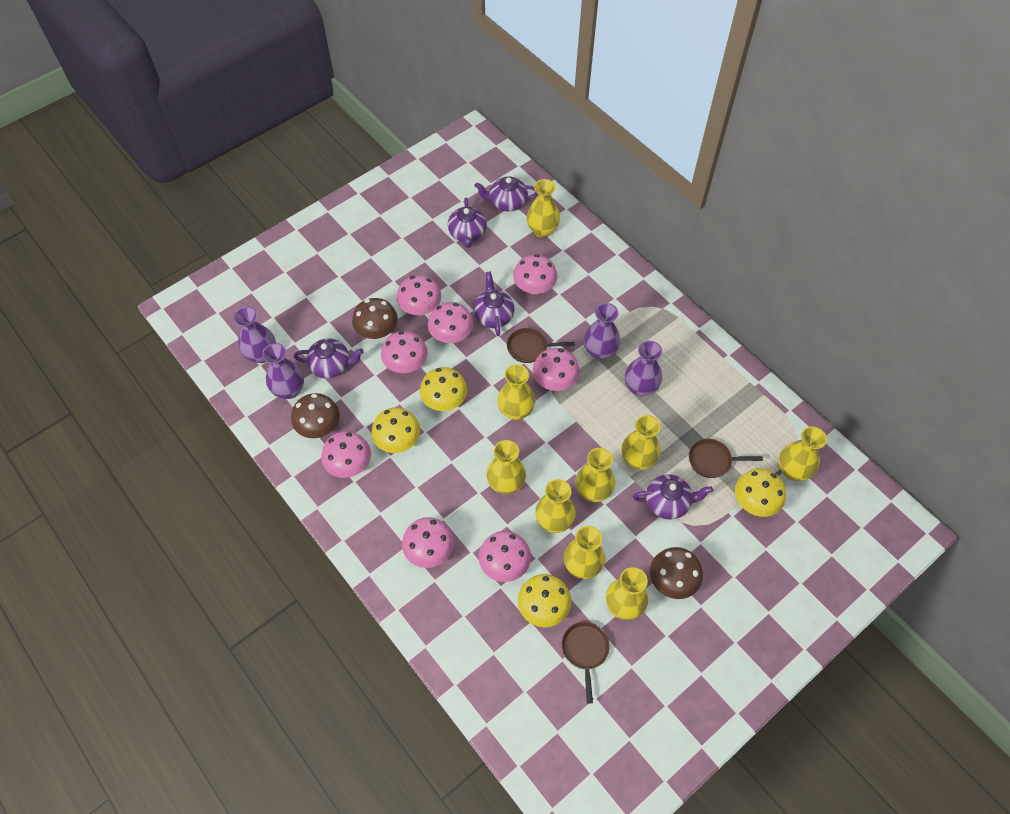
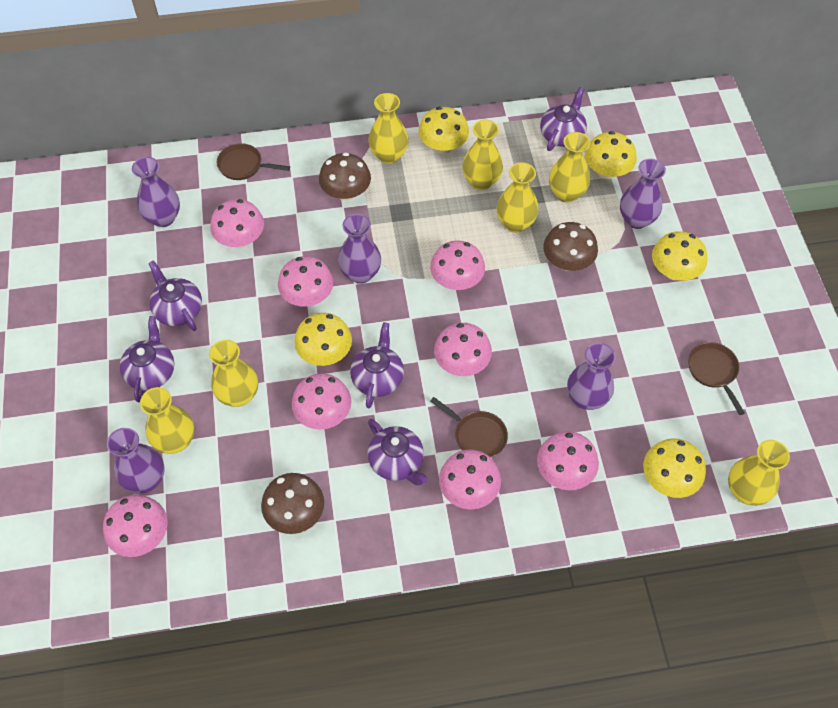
purple vase: 4 -> 5
yellow mushroom: 4 -> 5
yellow vase: 9 -> 7

